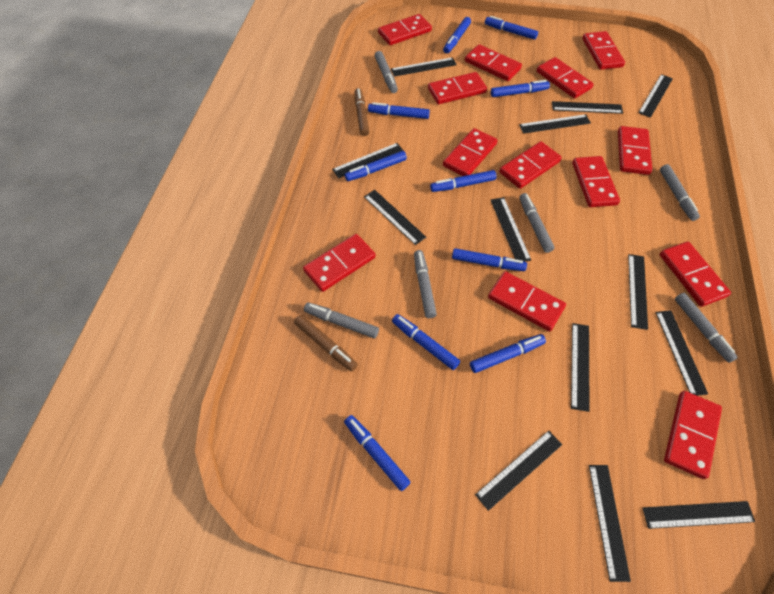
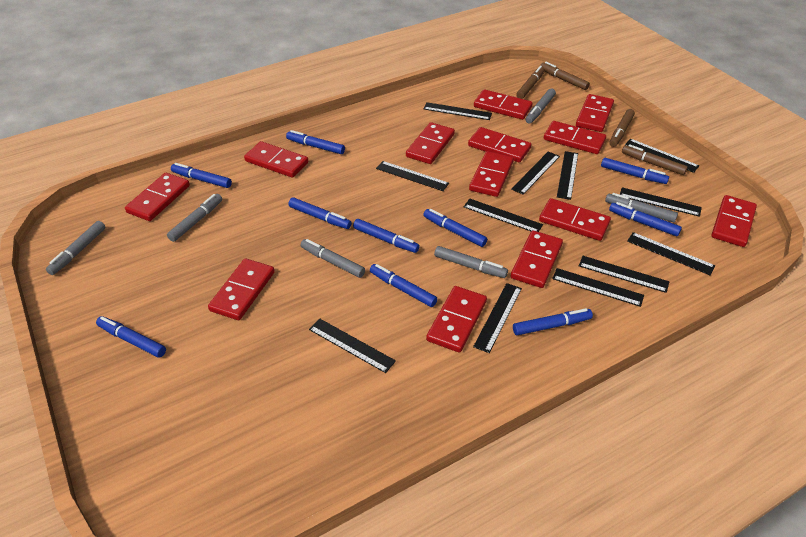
black ruler: 13 -> 12
brown marker: 2 -> 4

